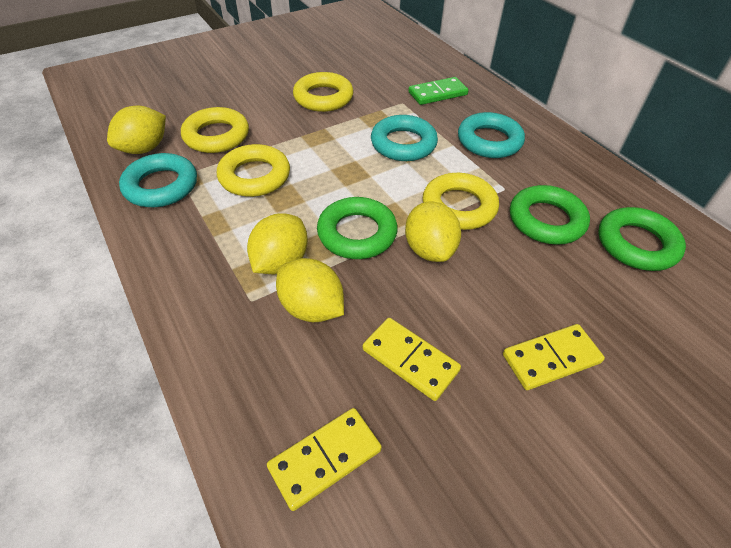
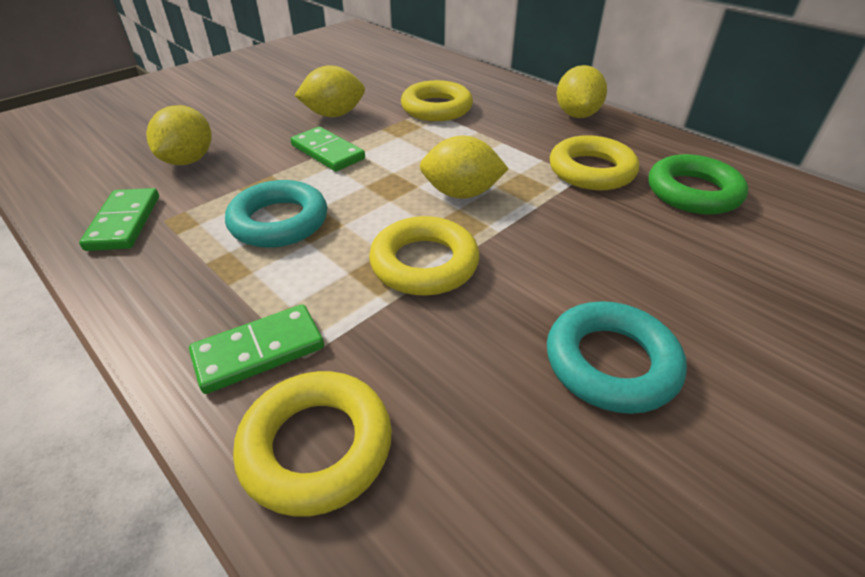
green domino: 1 -> 3
green ring: 3 -> 1
turquoise ring: 3 -> 2
yellow domino: 3 -> 0

